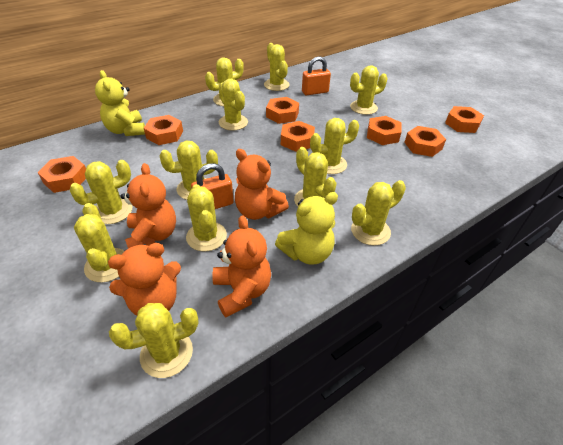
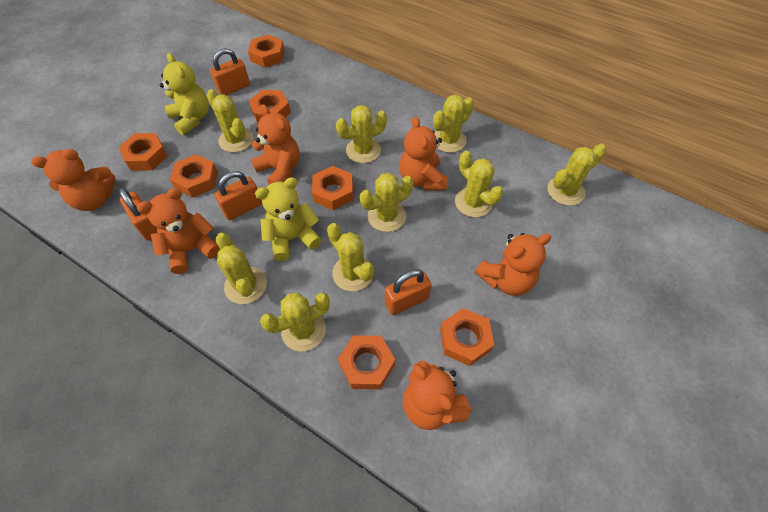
orange padlock: 2 -> 4
orange teddy bear: 4 -> 6
yellow cactus: 12 -> 9

